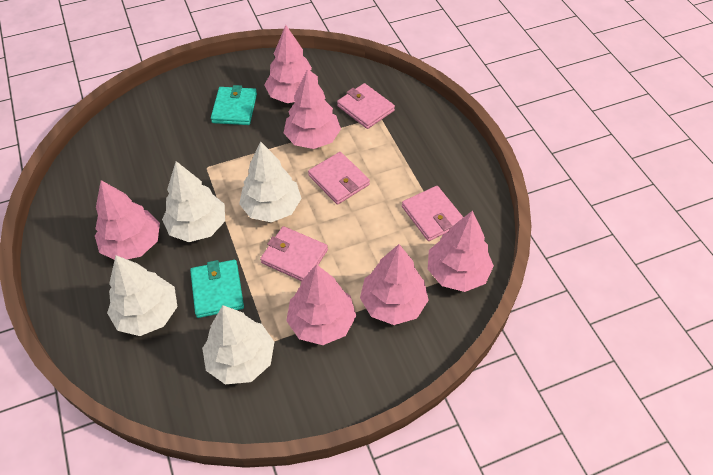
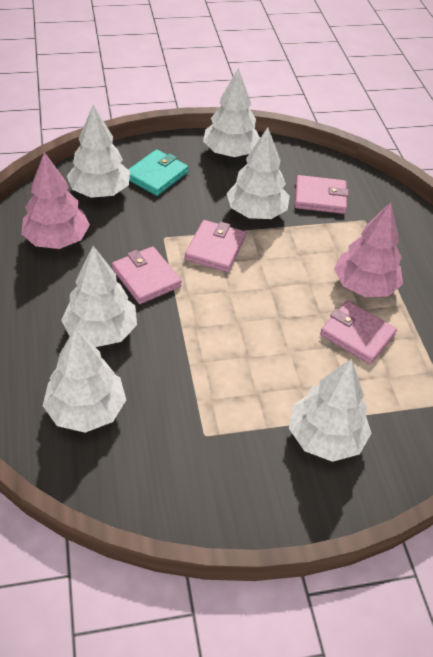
pink tree: 6 -> 2
turquoise wallet: 2 -> 1
white tree: 4 -> 6

